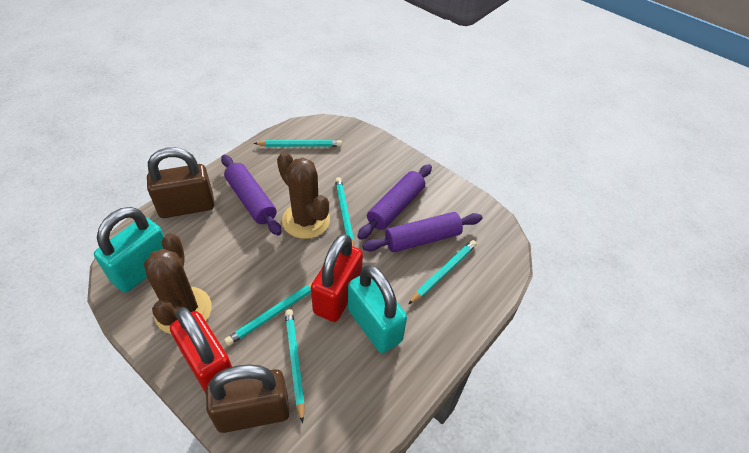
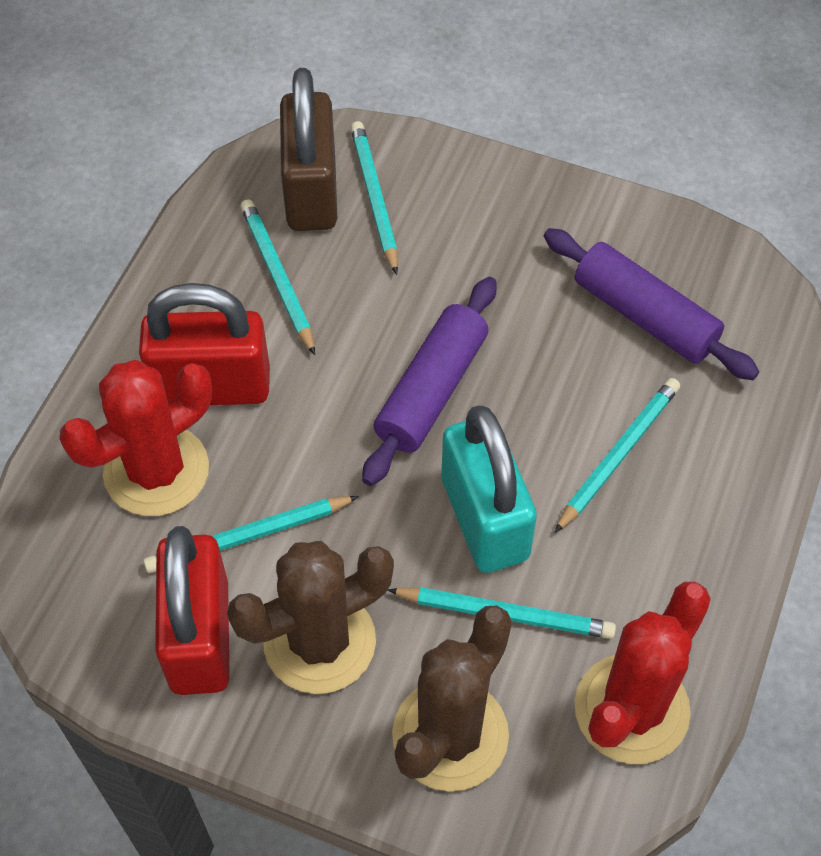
brown padlock: 2 -> 1
purple rolling pin: 3 -> 2
red cactus: 0 -> 2
turquoise padlock: 2 -> 1

